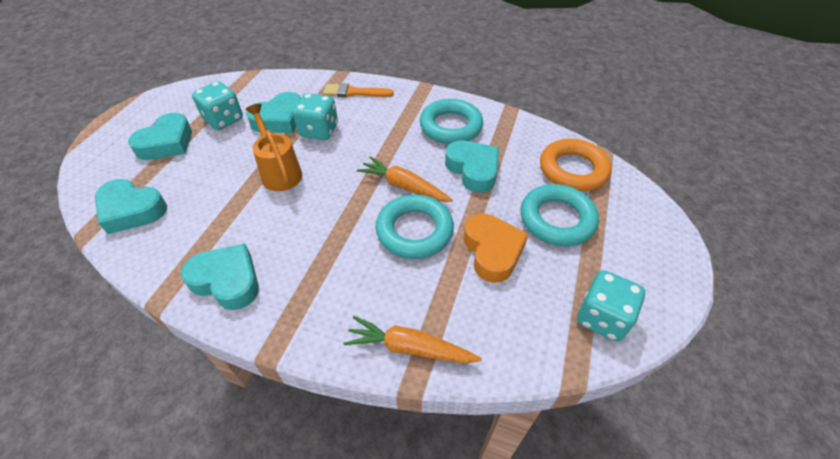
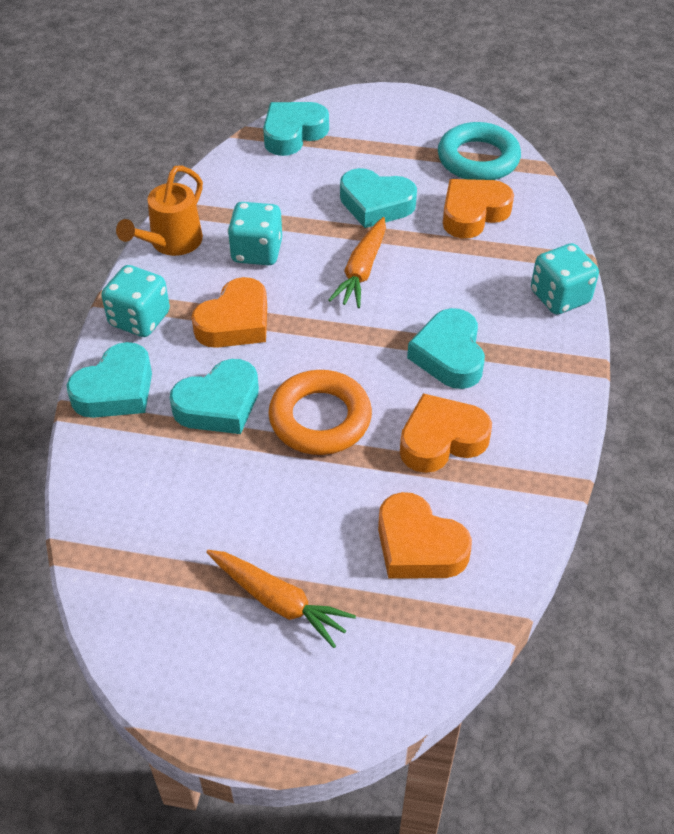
orange brush: 1 -> 0
orange heart: 1 -> 4
turquoise ring: 3 -> 1

